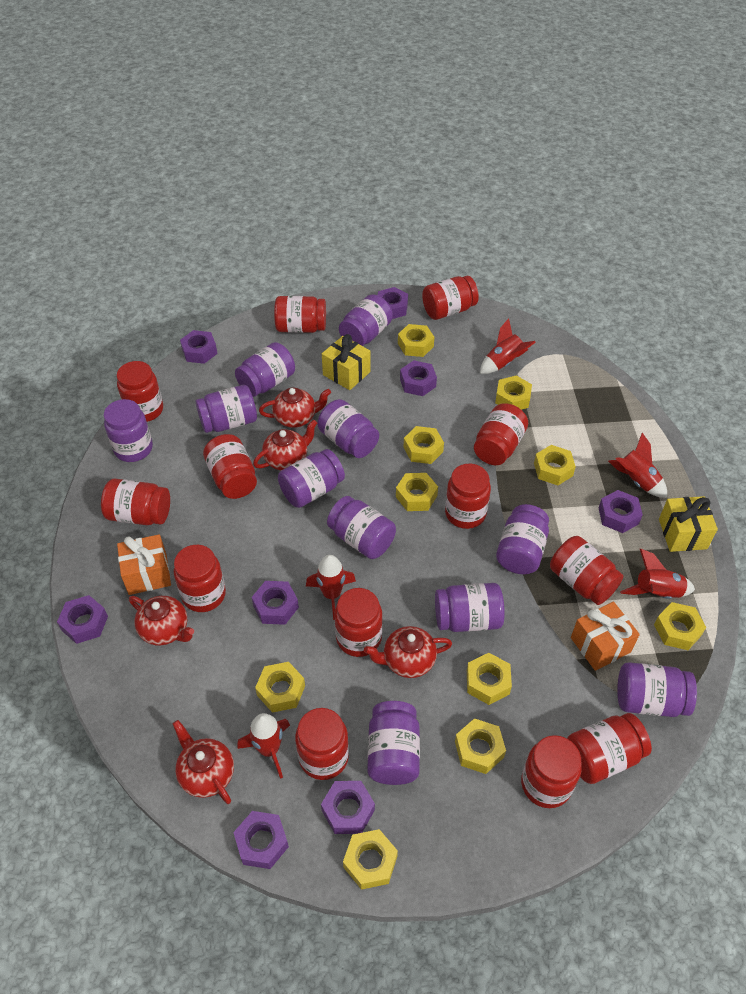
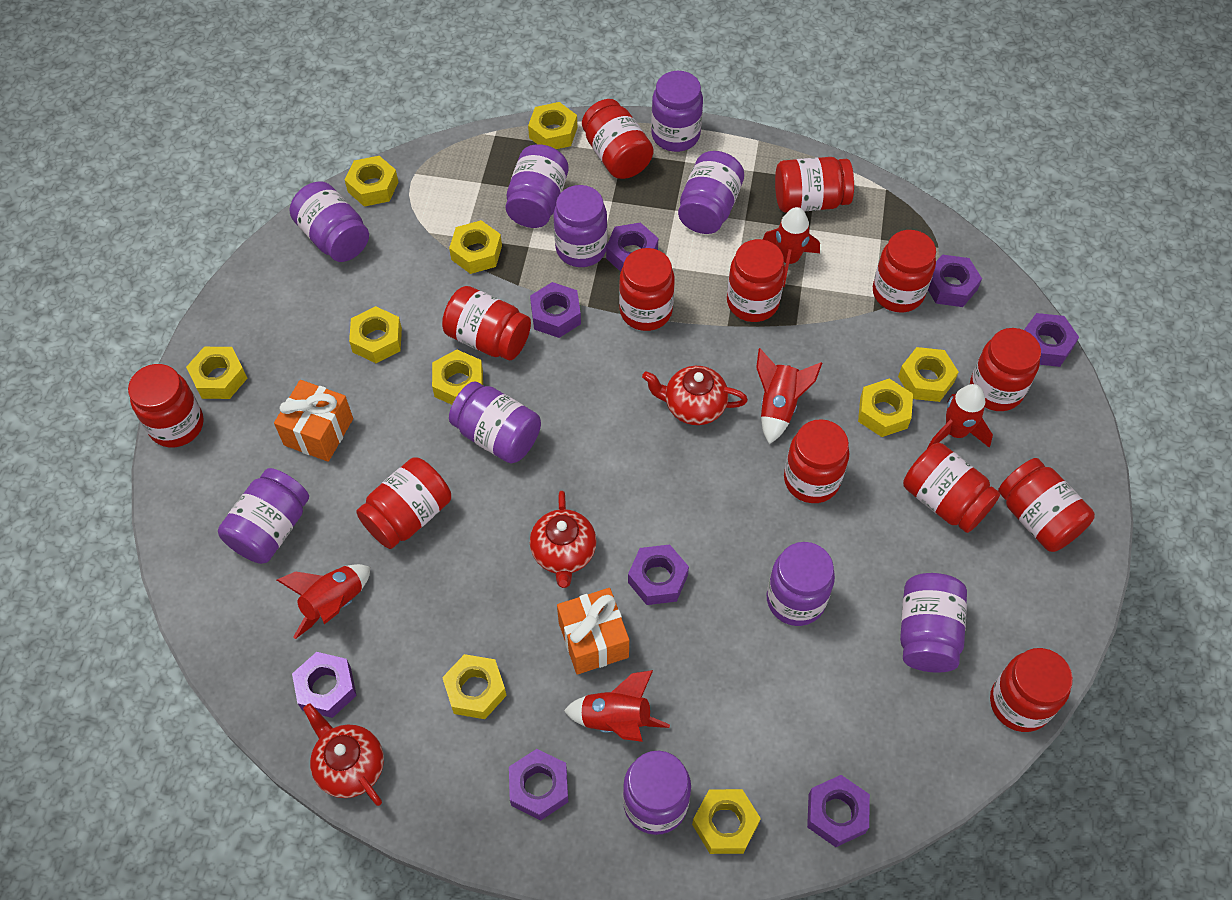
purple jar: 11 -> 10
red teapot: 5 -> 3
yellow gift: 2 -> 0

